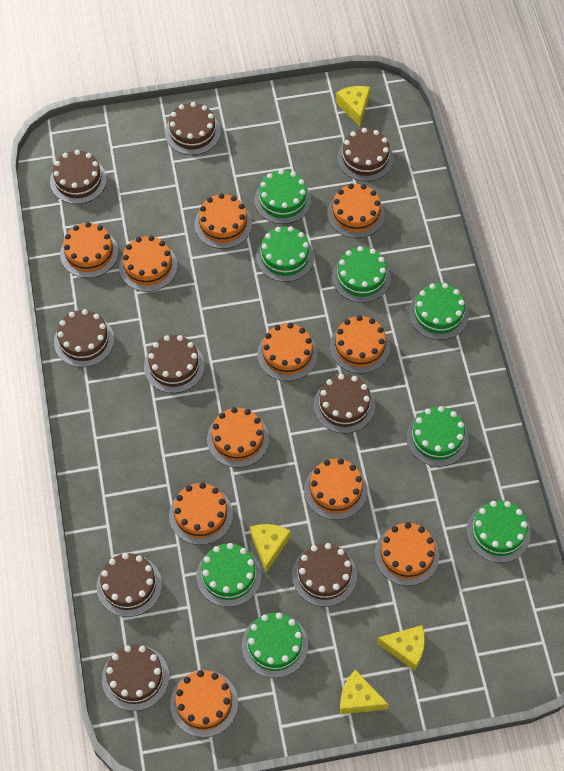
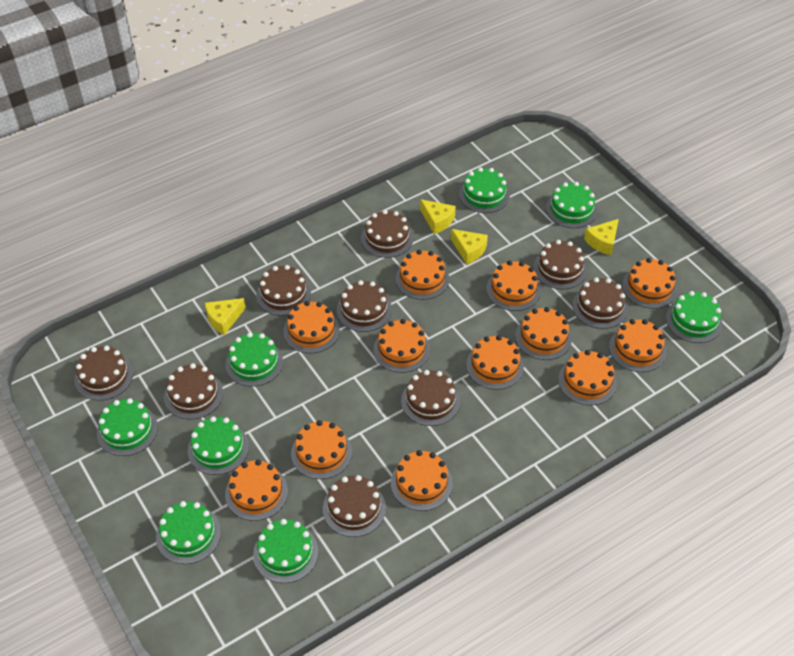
orange cake: 11 -> 12

